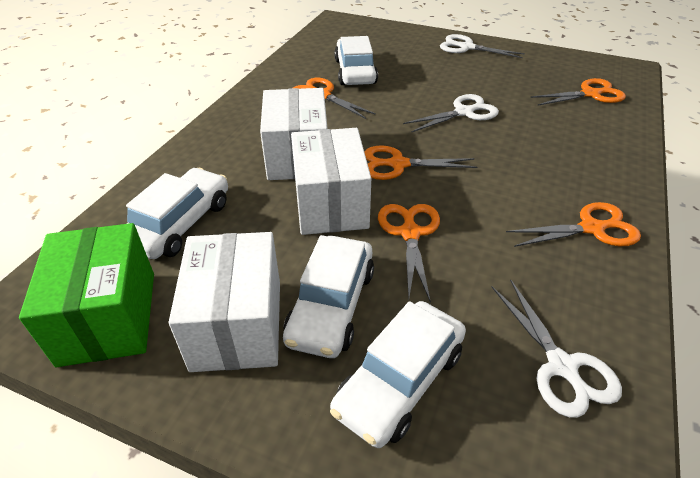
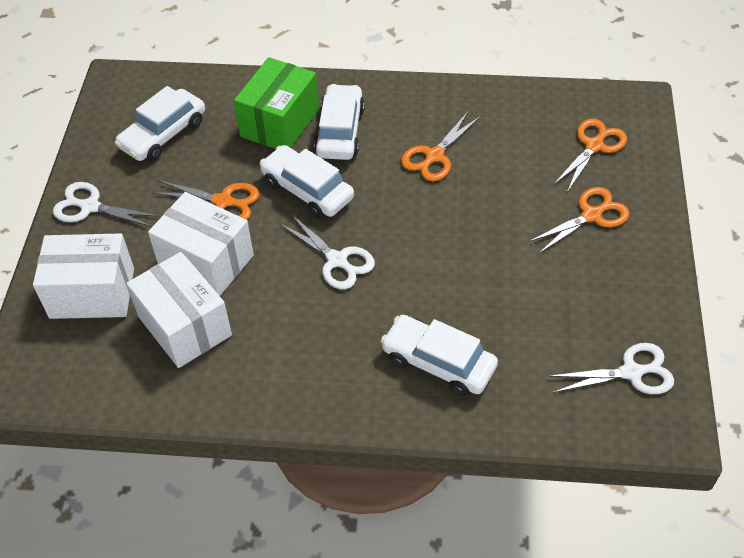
orange scissors: 5 -> 4

